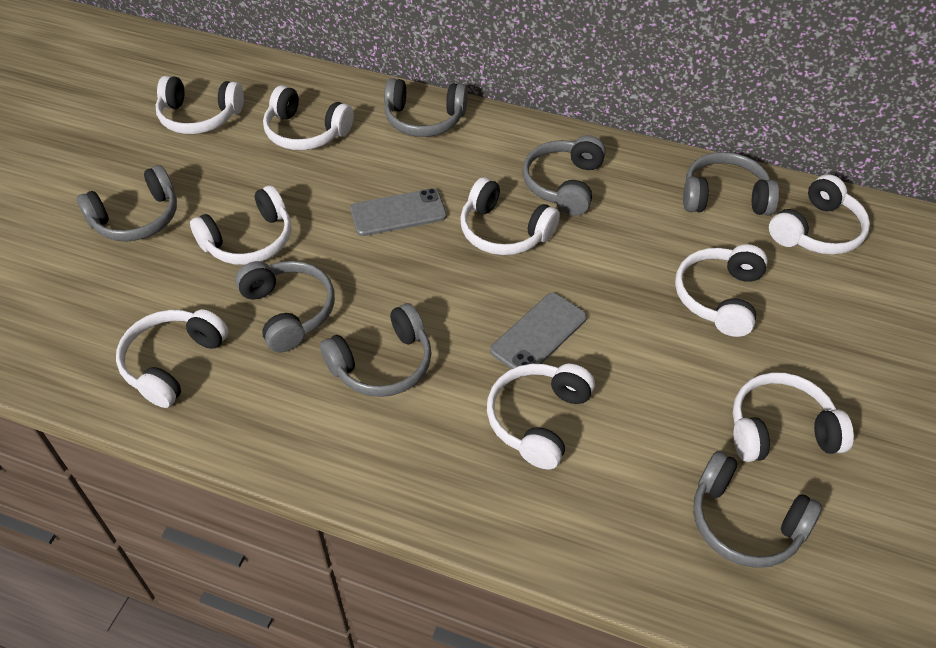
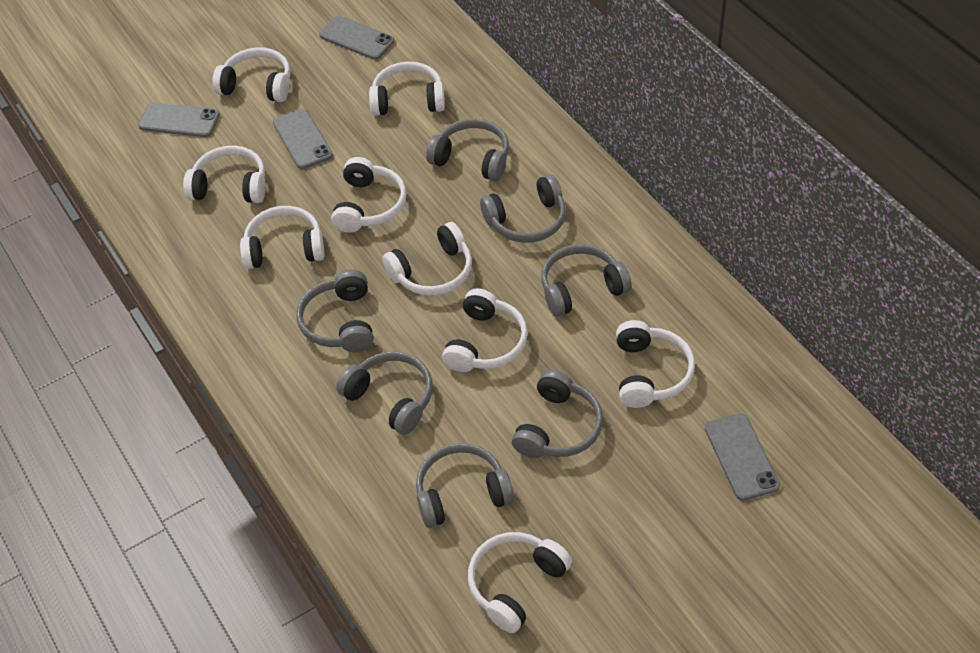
grey phone: 2 -> 4

